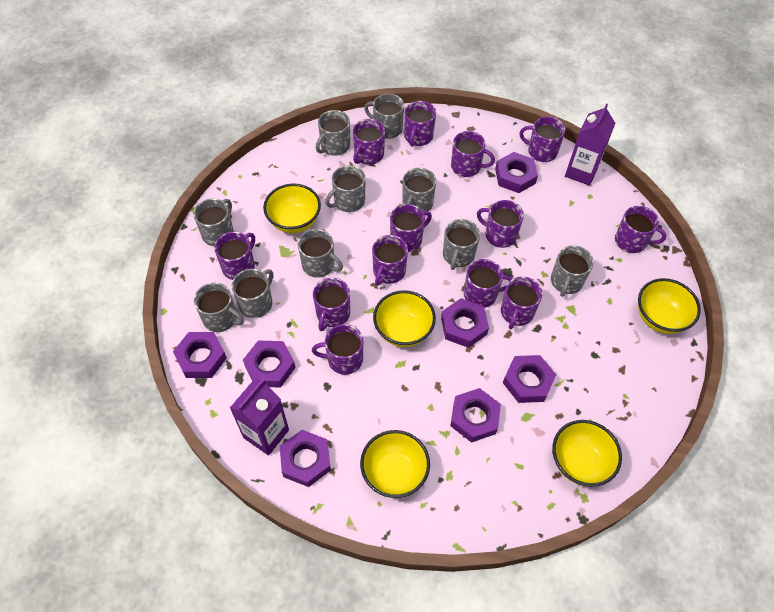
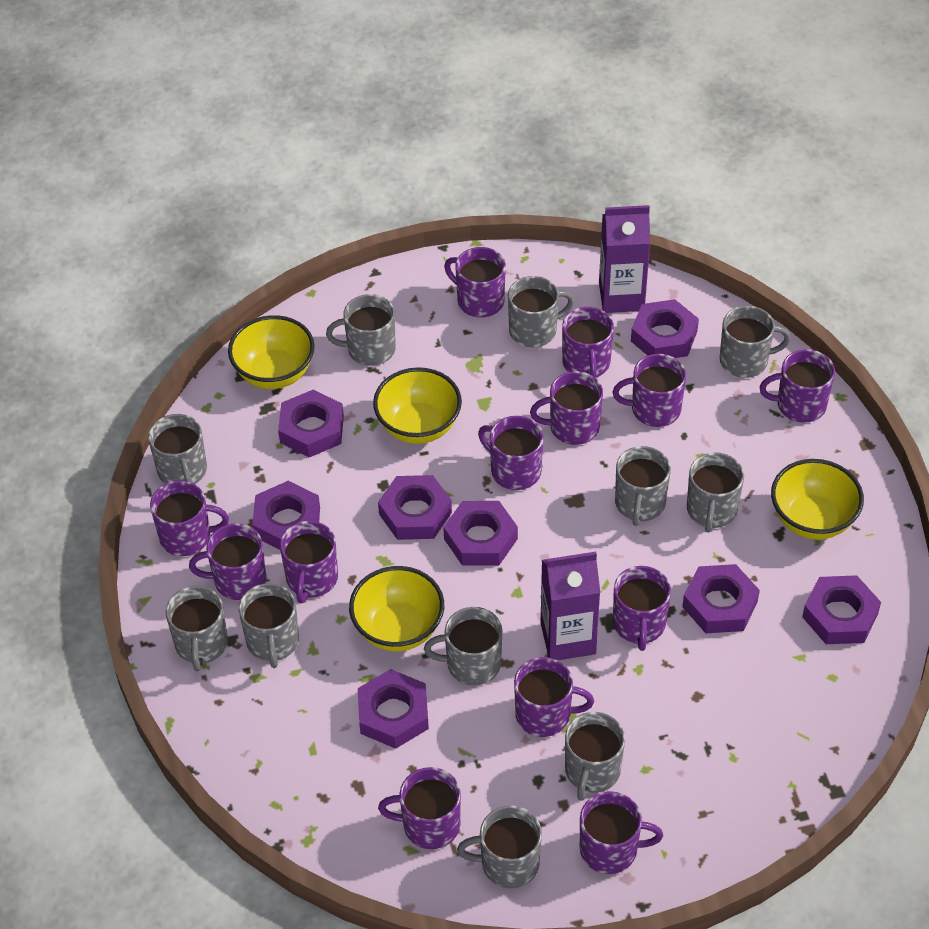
grey mug: 10 -> 11
purple nut: 7 -> 8
yellow bowl: 5 -> 4

